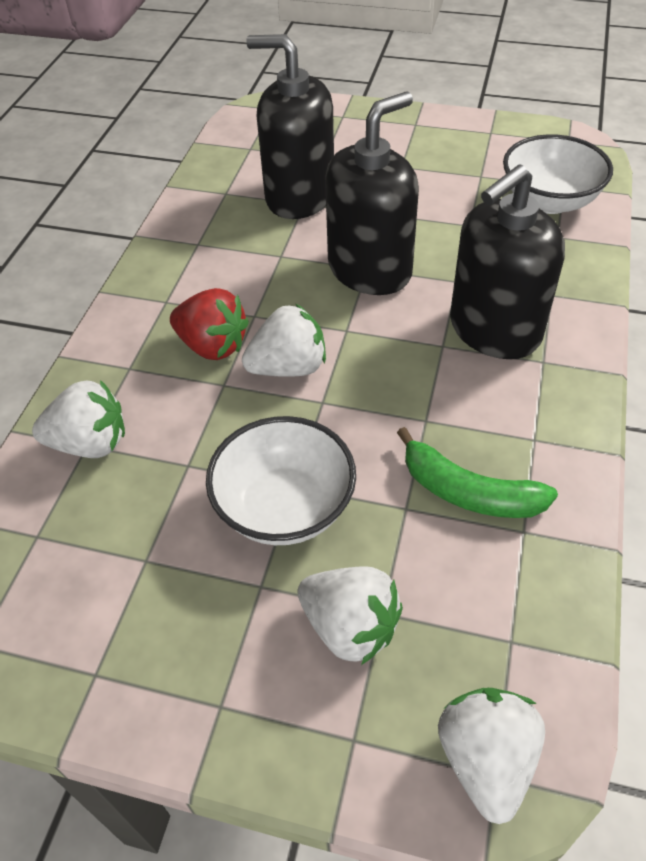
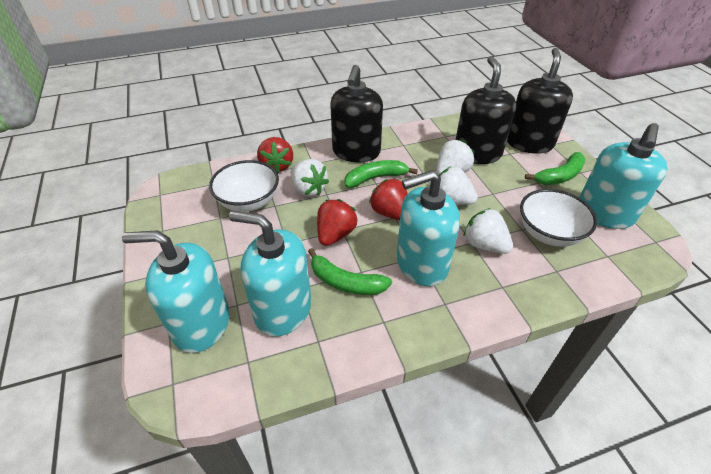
green banana: 1 -> 3
red strawberry: 1 -> 3
turquoise soap dispenser: 0 -> 4

